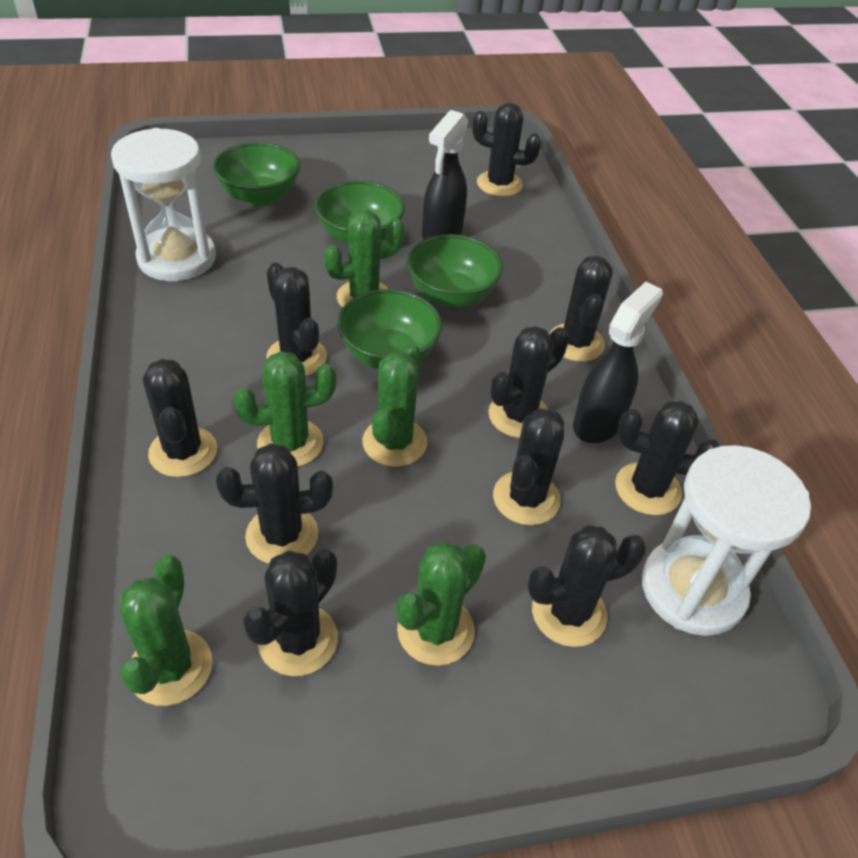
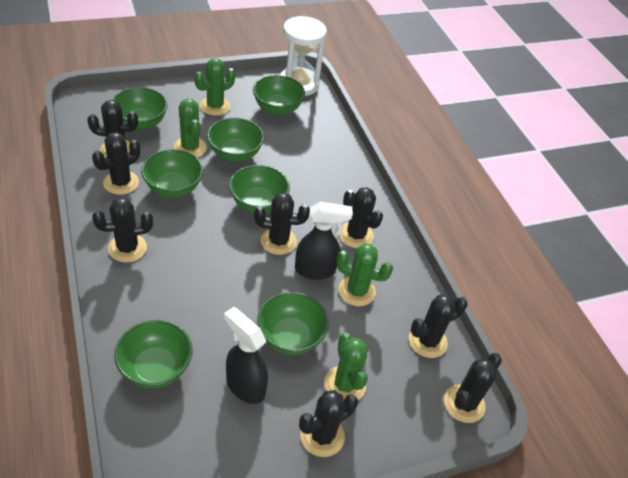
black cactus: 10 -> 8
green bowl: 4 -> 7
green cactus: 5 -> 4
white hourglass: 2 -> 1

